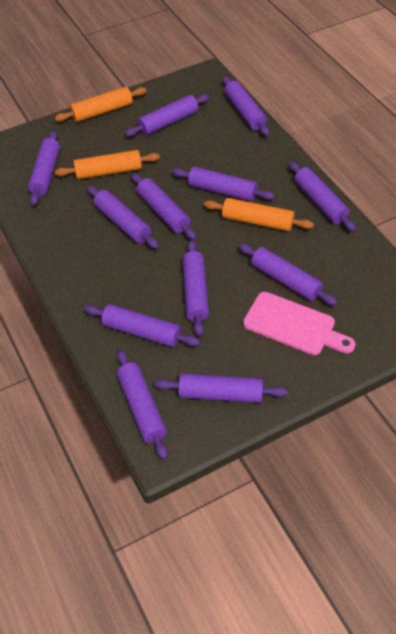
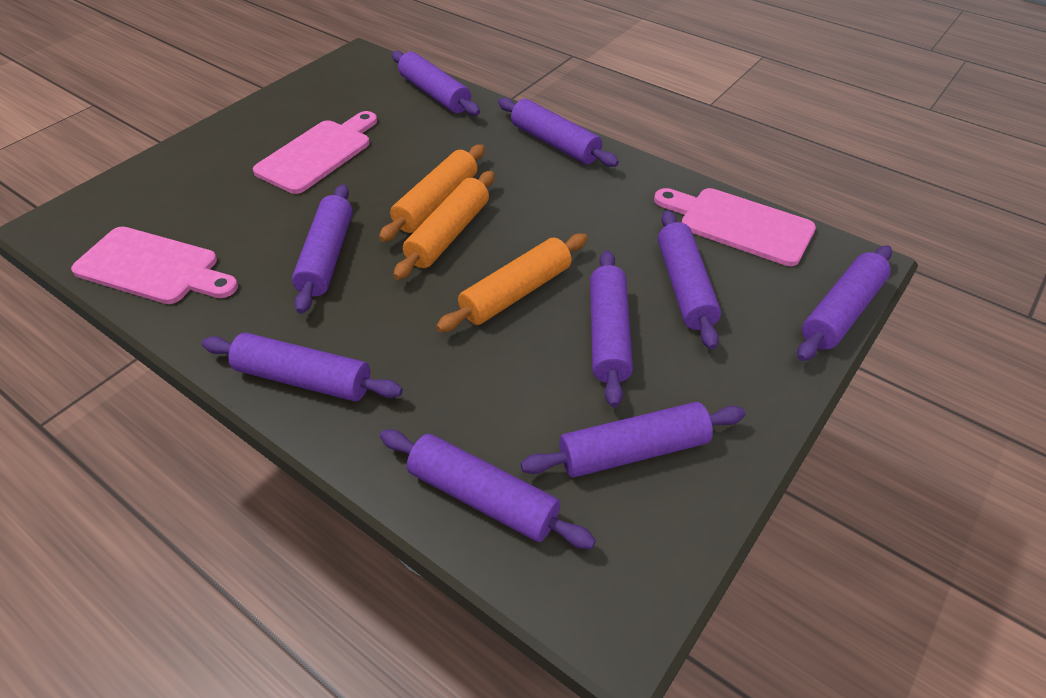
pink cutting board: 1 -> 3
purple rolling pin: 12 -> 9

